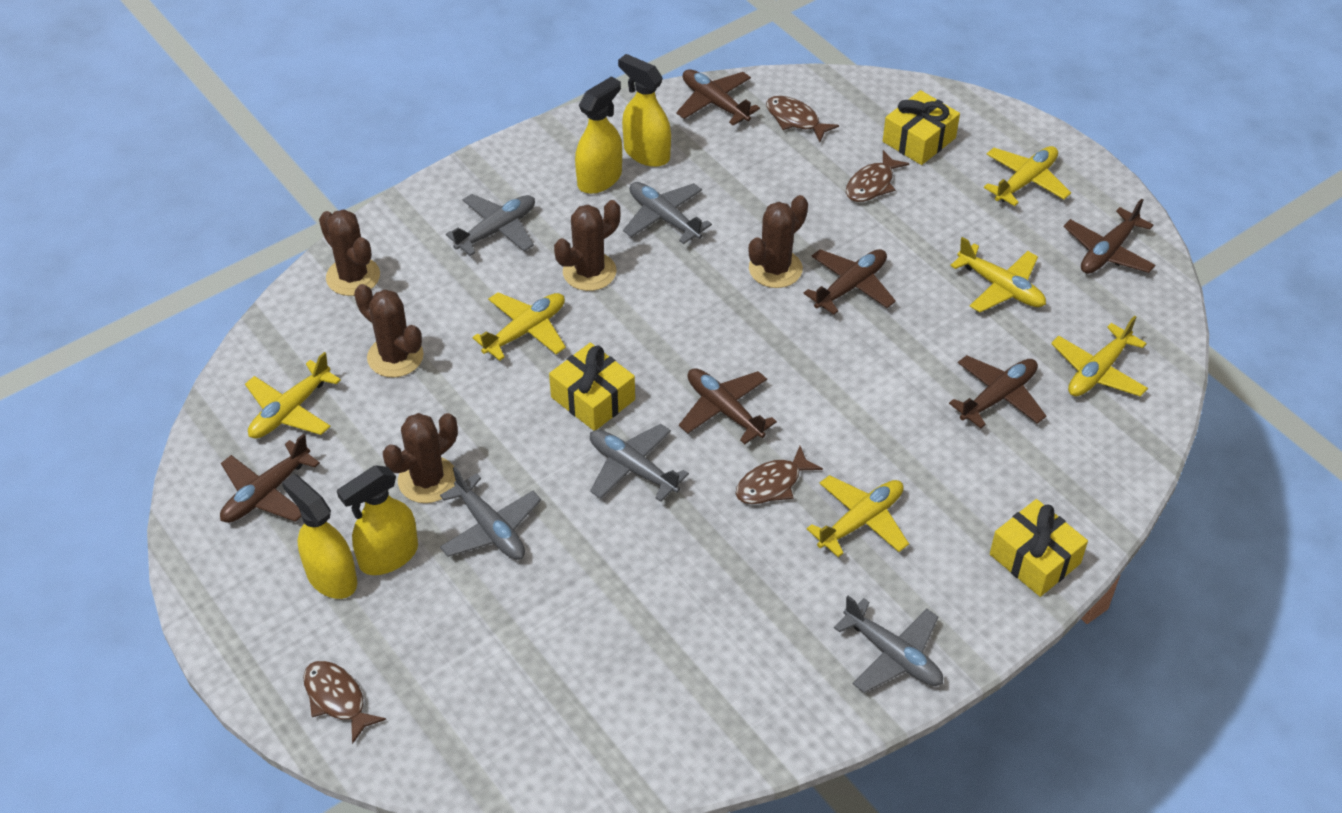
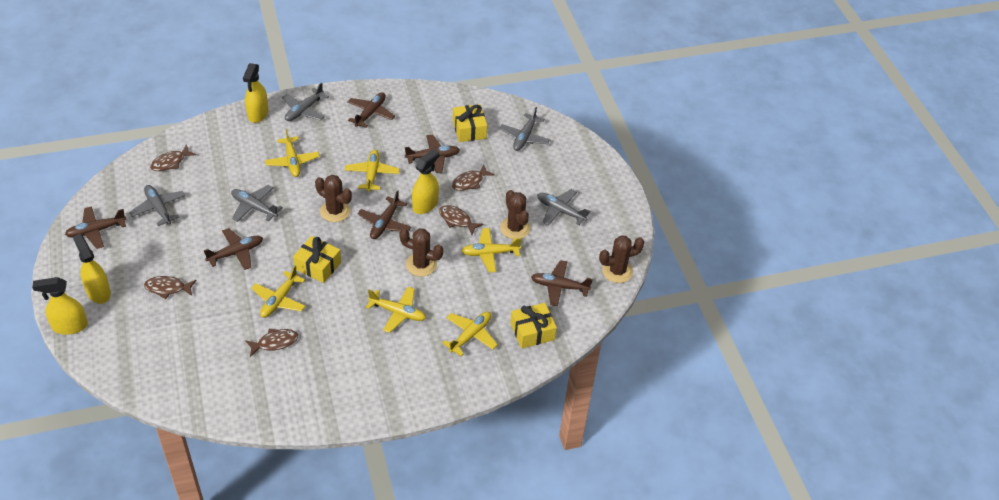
brown cactus: 5 -> 4
brown fish: 4 -> 5

